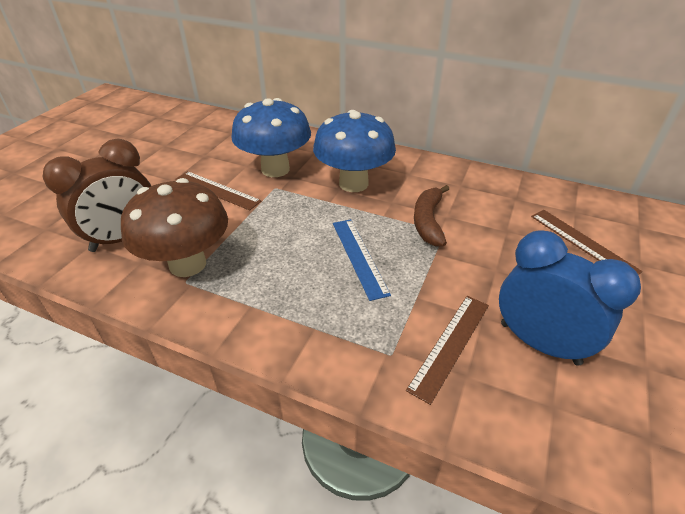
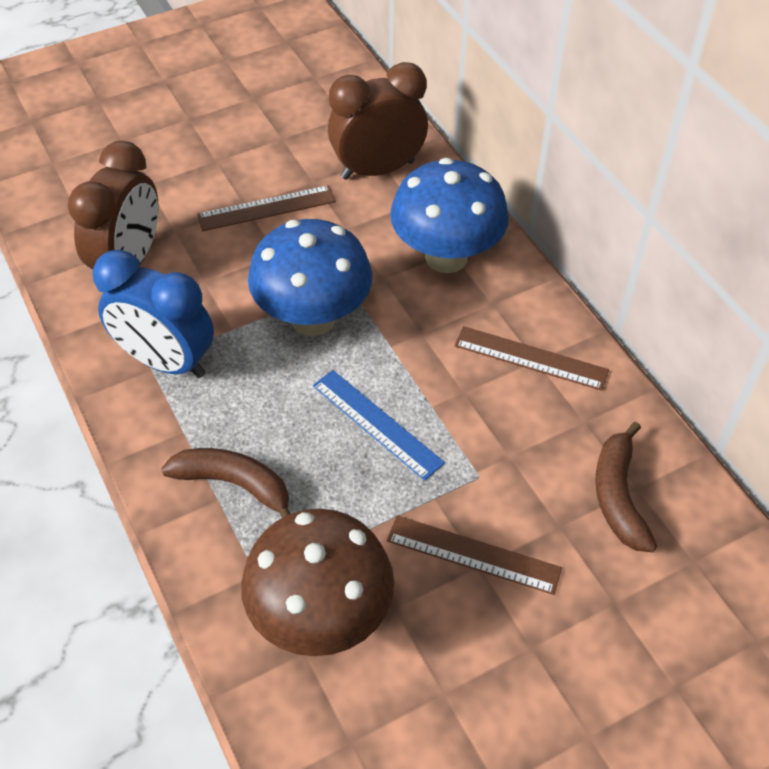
brown banana: 1 -> 2
brown clock: 1 -> 2

